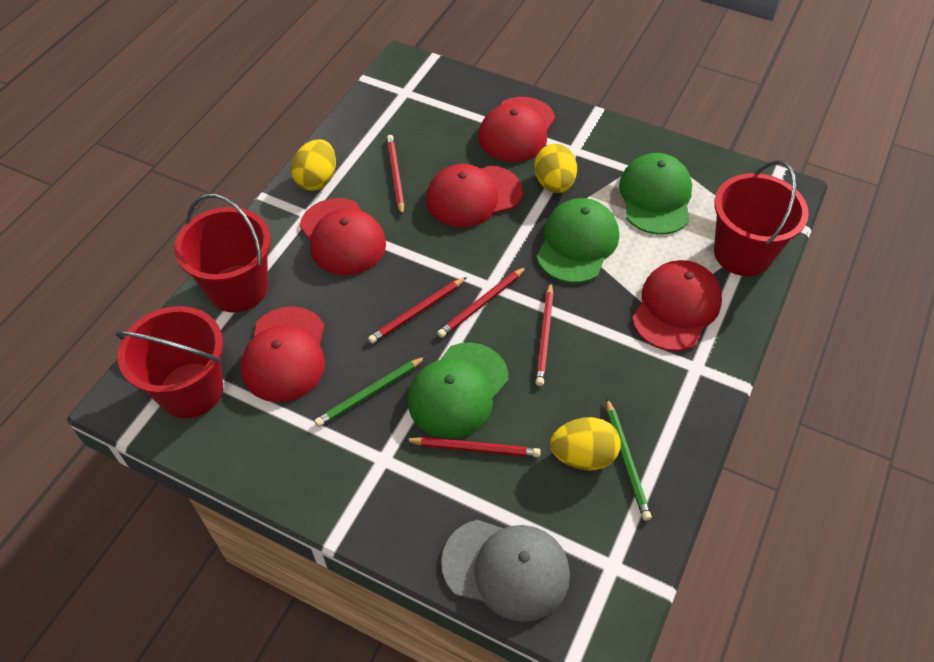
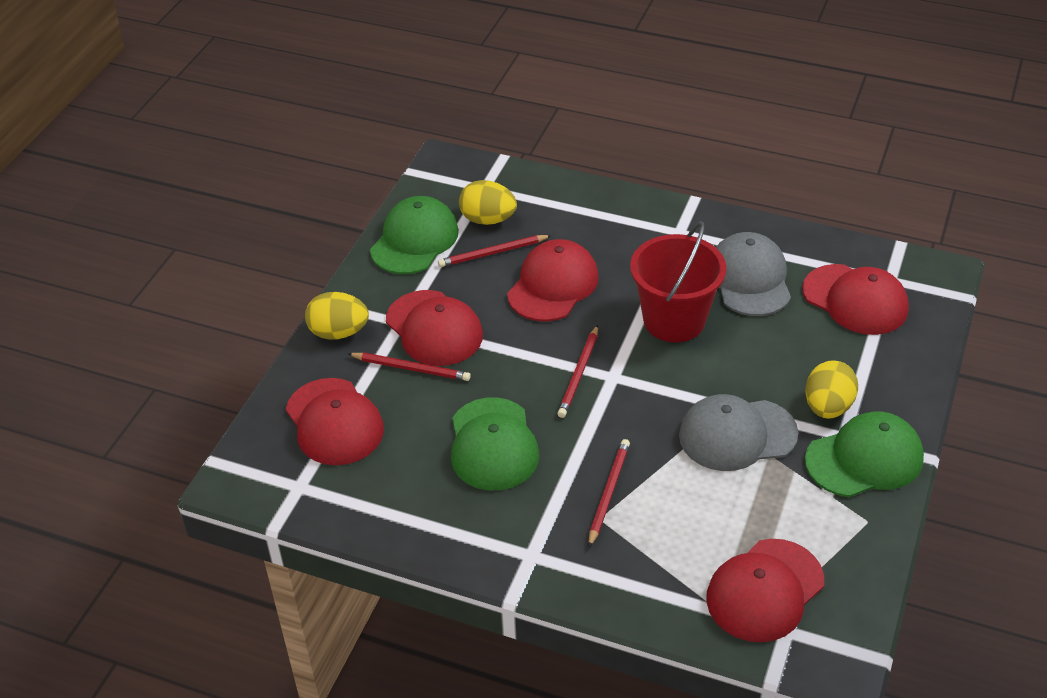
green pencil: 2 -> 0
grey cap: 1 -> 2
red bucket: 3 -> 1
red pencil: 5 -> 4

